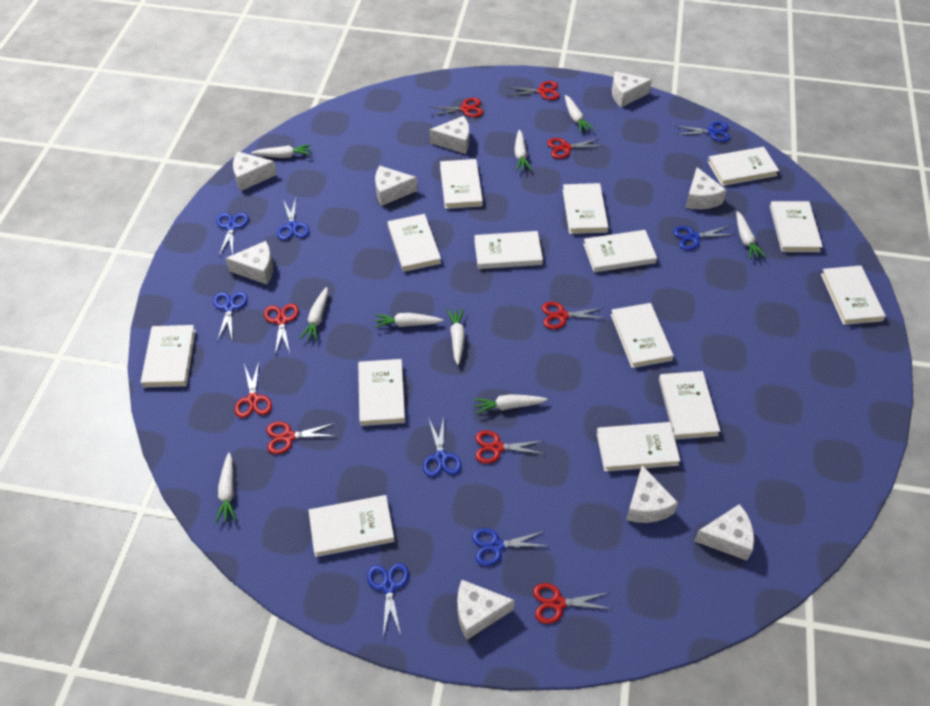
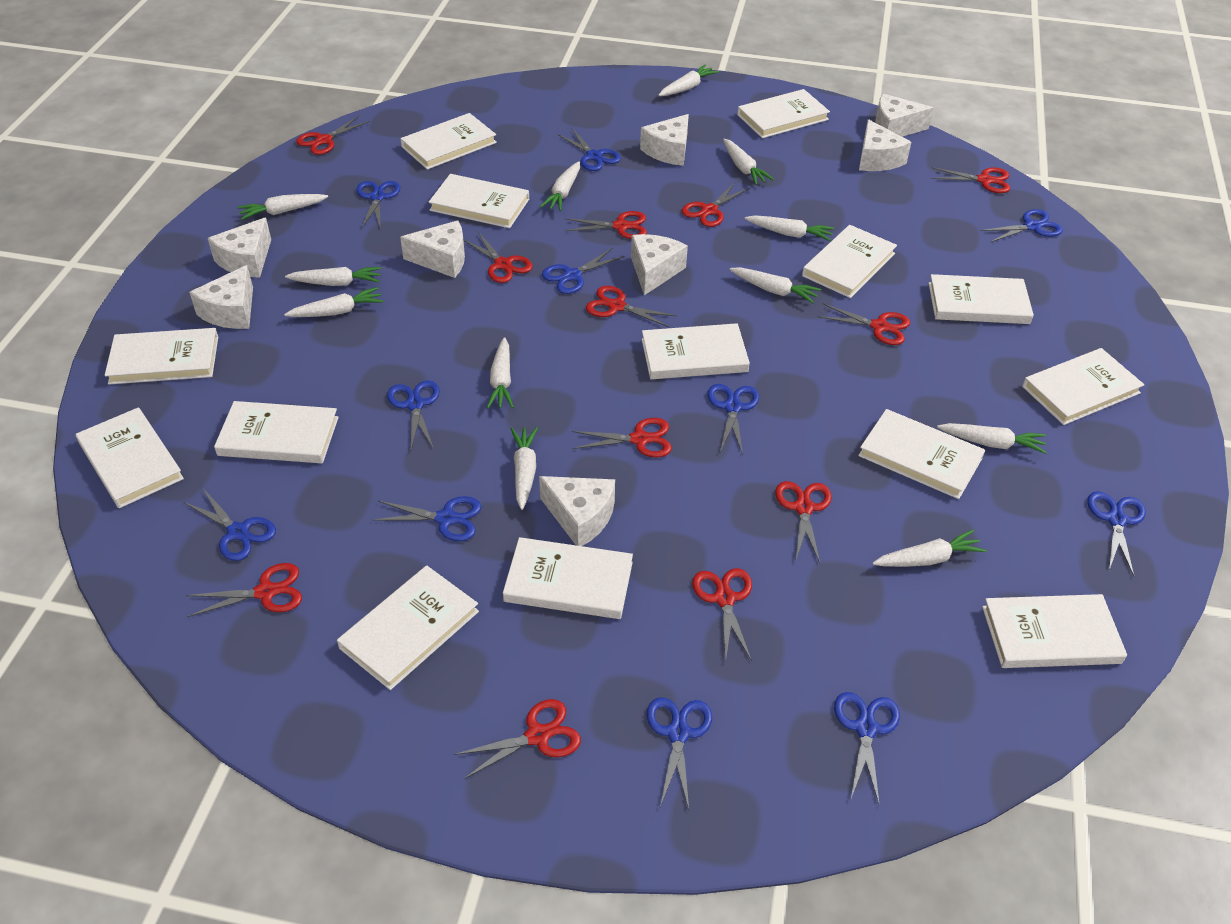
blue scissors: 8 -> 11
red scissors: 9 -> 12
white carrot: 9 -> 12
white cheese: 9 -> 8

